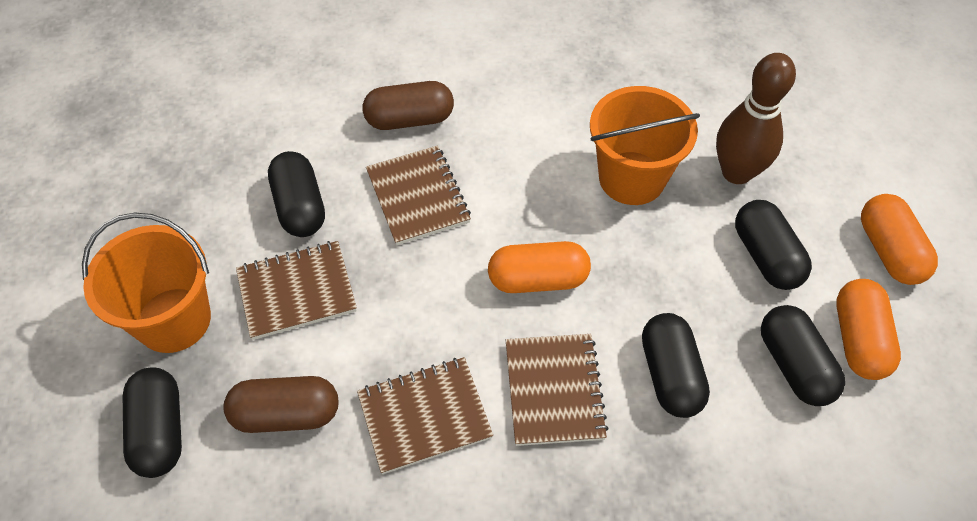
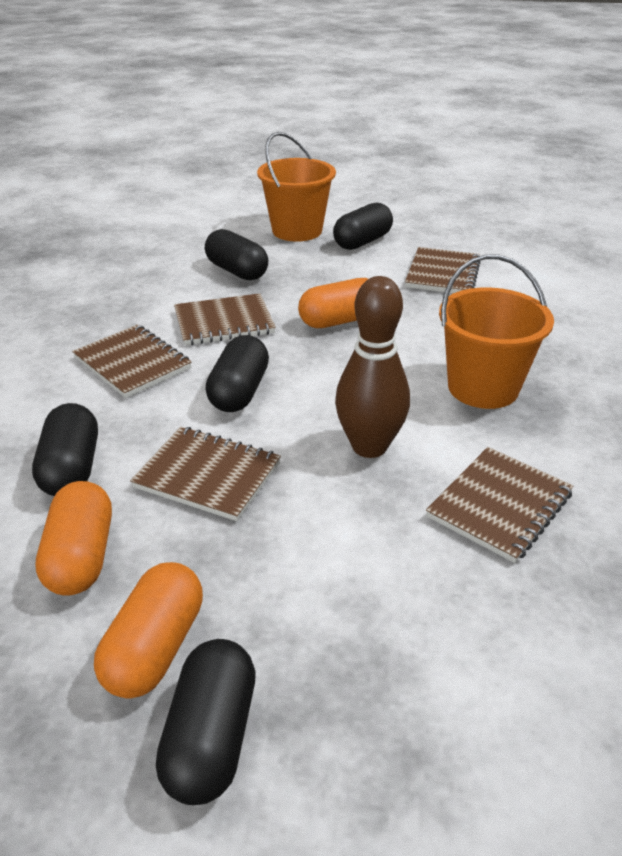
brown capsule: 2 -> 0
brown notebook: 4 -> 5

